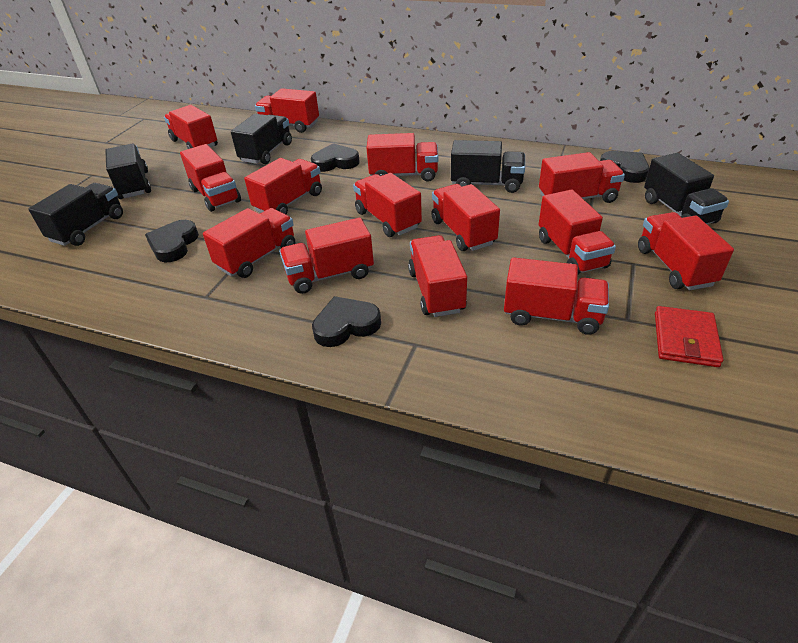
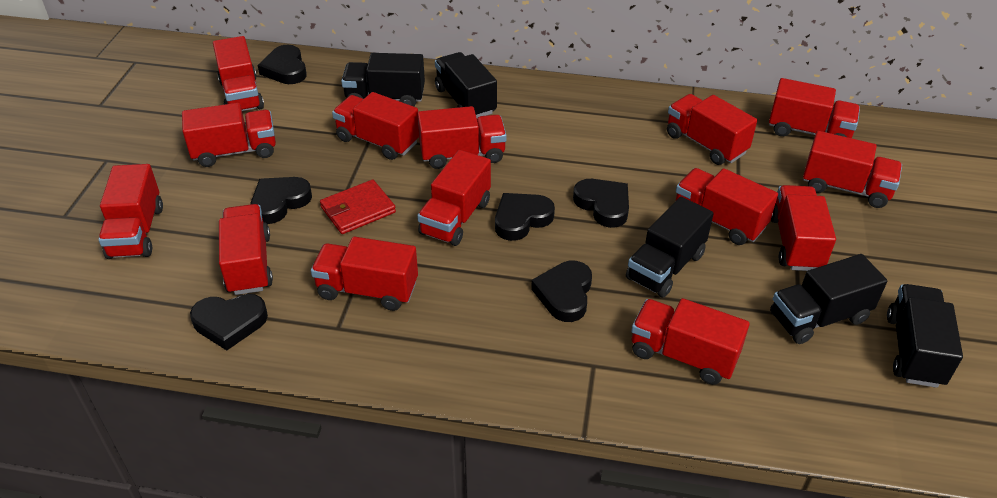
black heart: 4 -> 6

